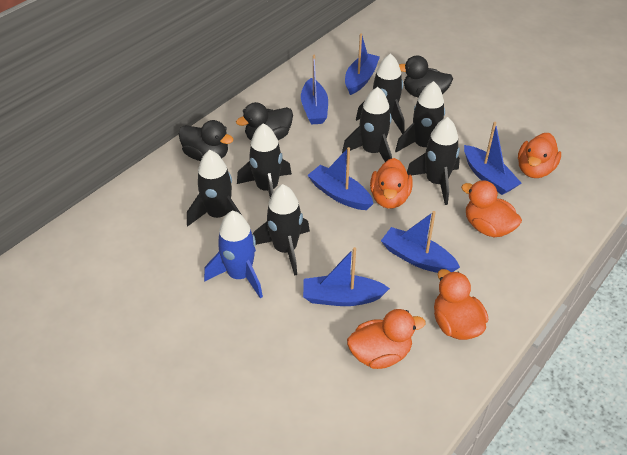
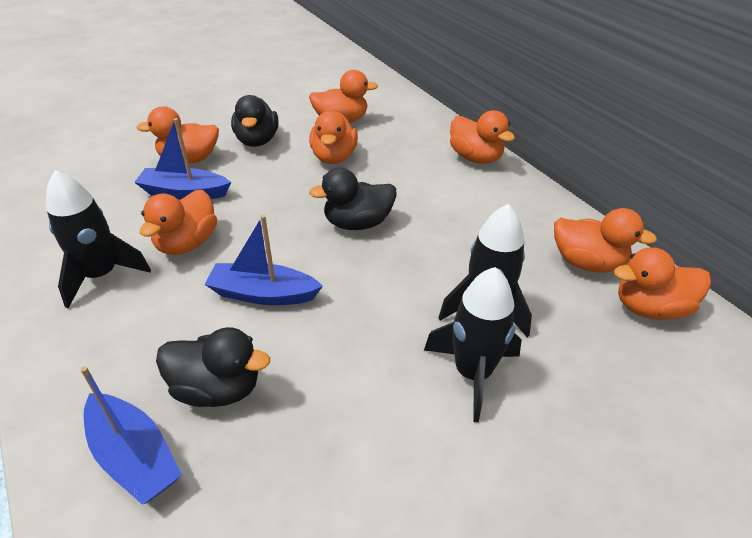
black rocket: 7 -> 3
blue boat: 6 -> 3
blue rocket: 1 -> 0
orange duck: 5 -> 7

